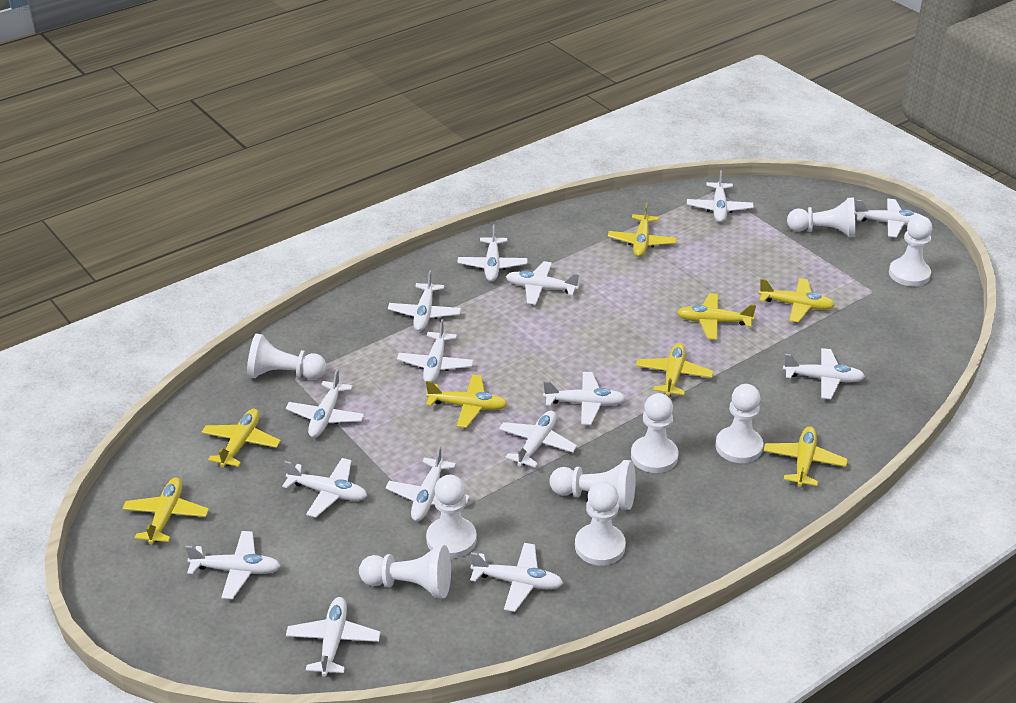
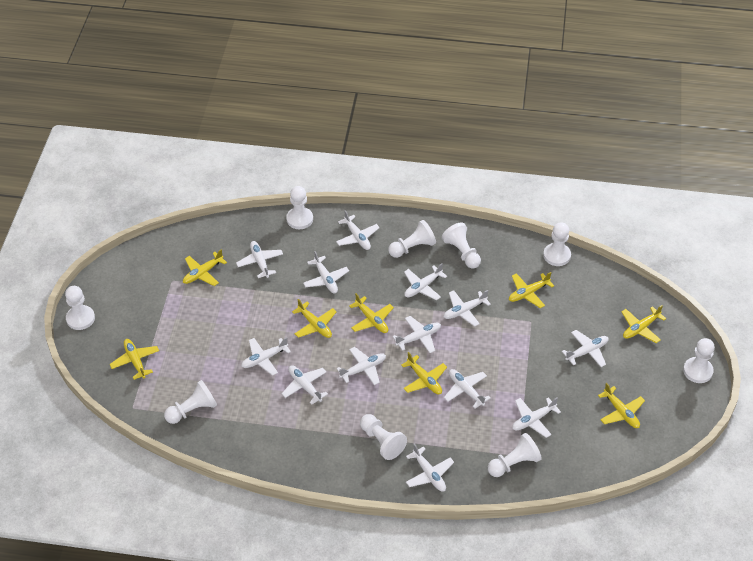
white plane: 15 -> 13

